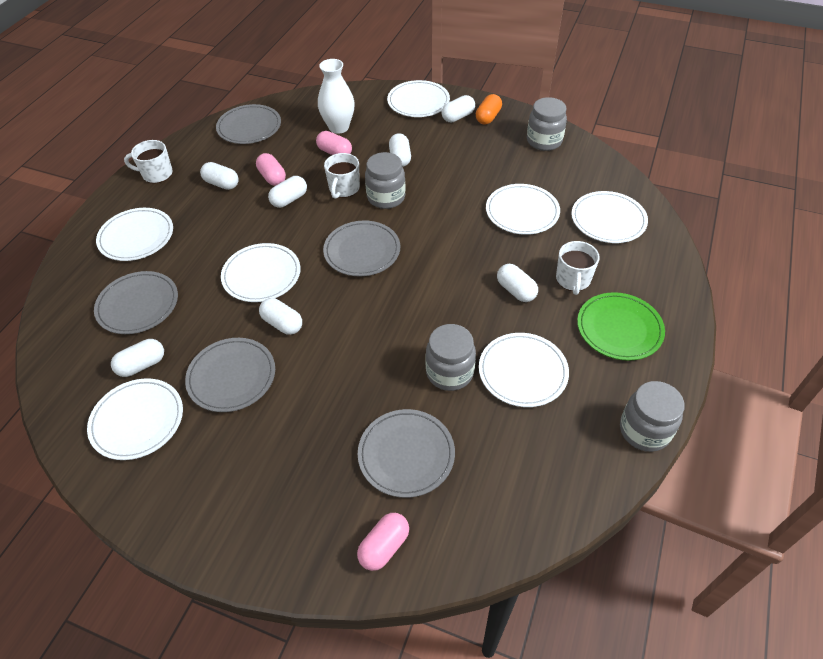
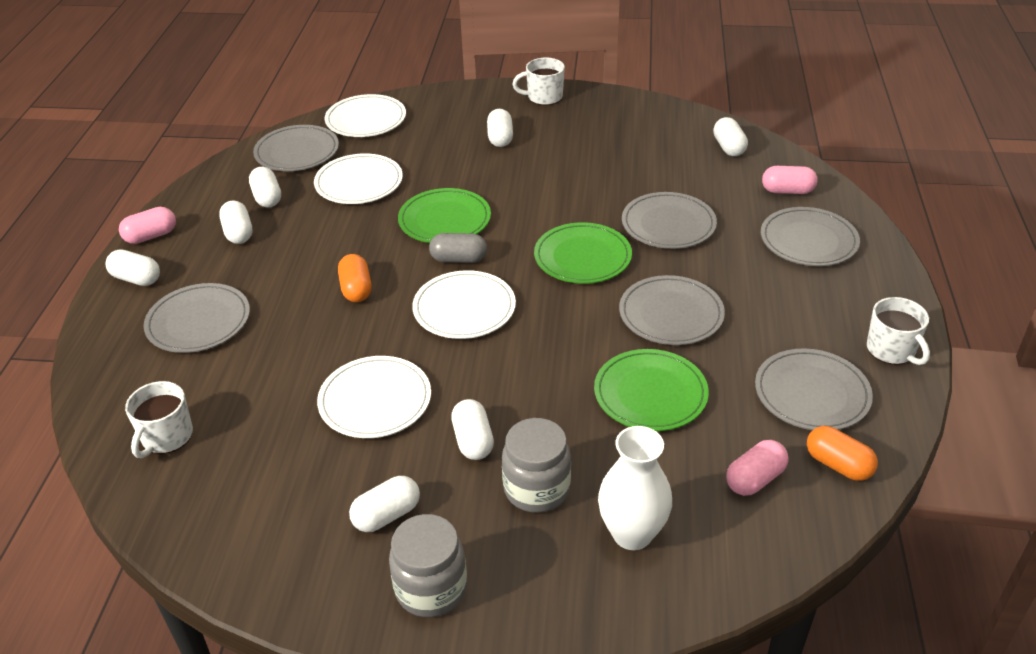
green plate: 1 -> 3
grey capsule: 0 -> 1
grey jar: 4 -> 2
grey plate: 5 -> 6
orange capsule: 1 -> 2
white plate: 7 -> 4

